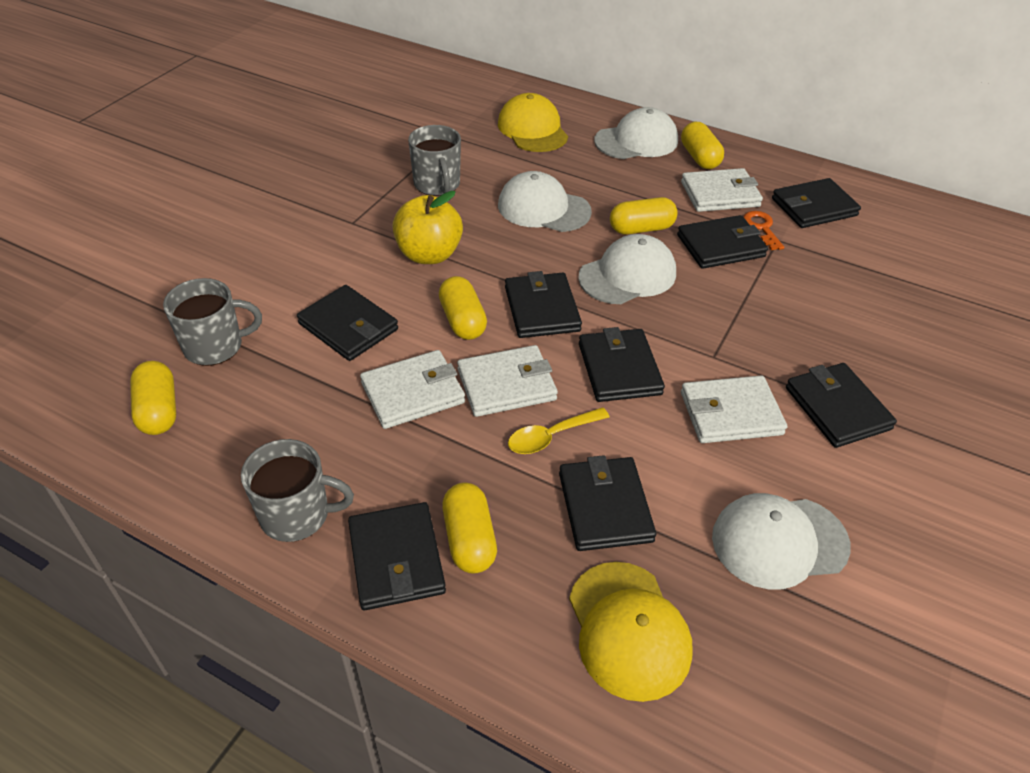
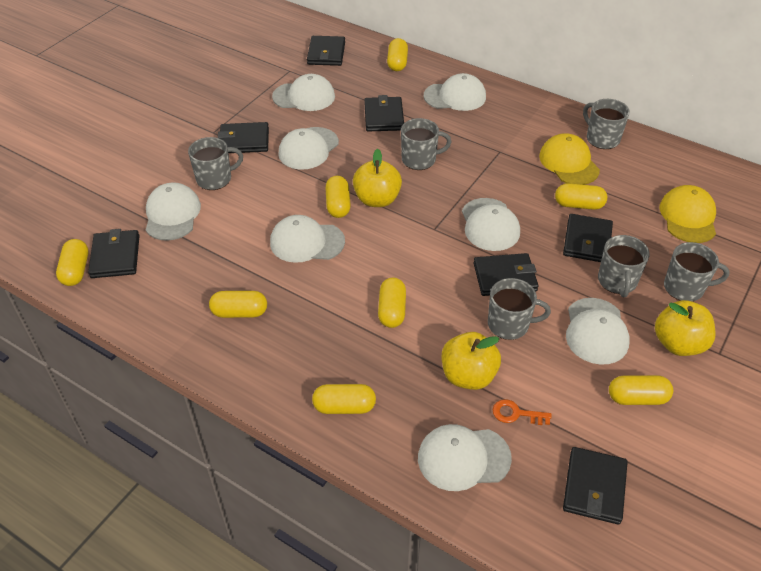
black wallet: 8 -> 7
grey mug: 3 -> 6
white cap: 4 -> 8
white wallet: 4 -> 0
yellow apple: 1 -> 3
yellow capsule: 5 -> 8
yellow spoon: 1 -> 0

